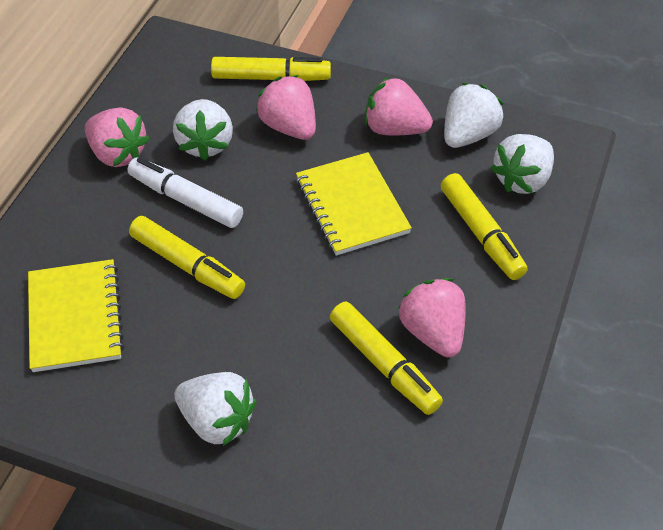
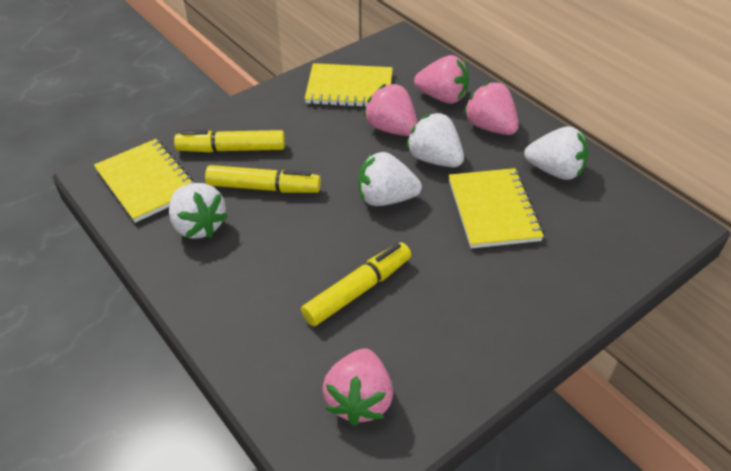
white marker: 1 -> 0
yellow marker: 4 -> 3
yellow notebook: 2 -> 3

